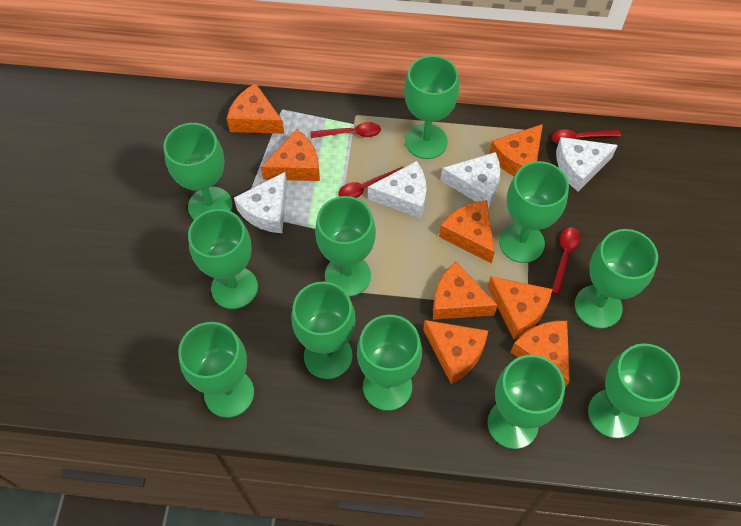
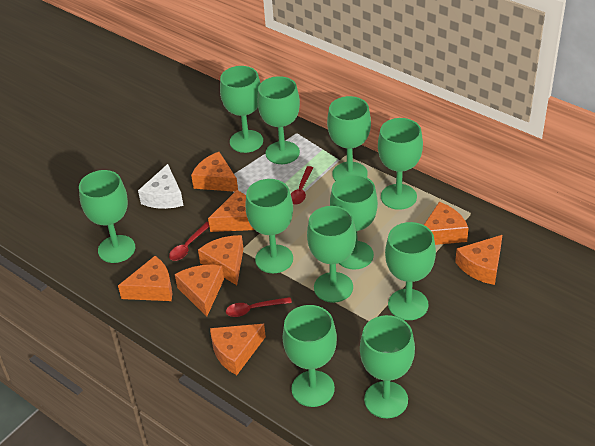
red spoon: 4 -> 3
white cheese: 4 -> 1

